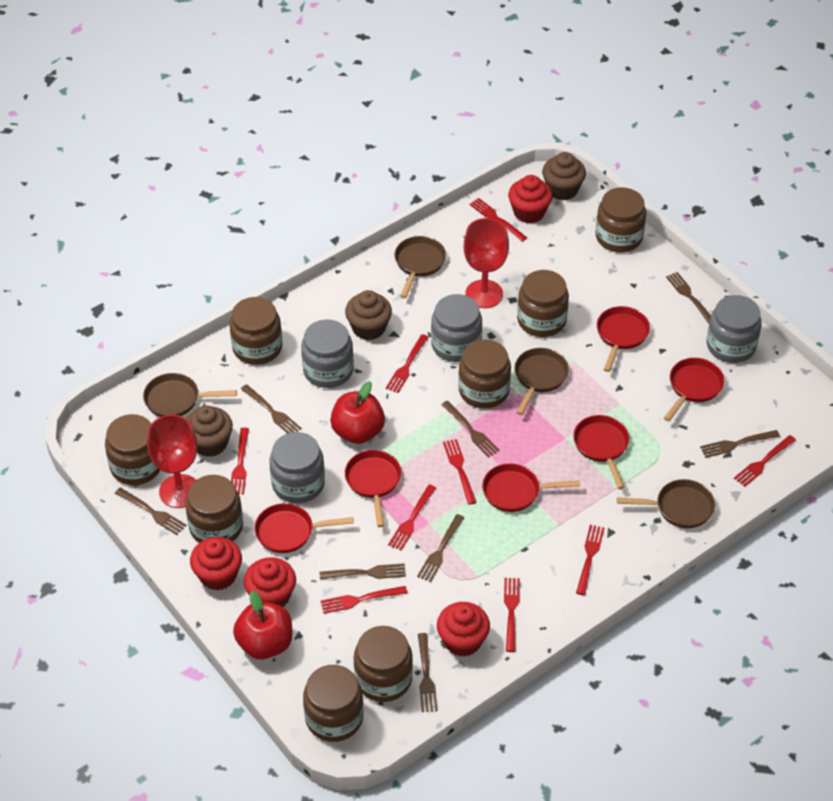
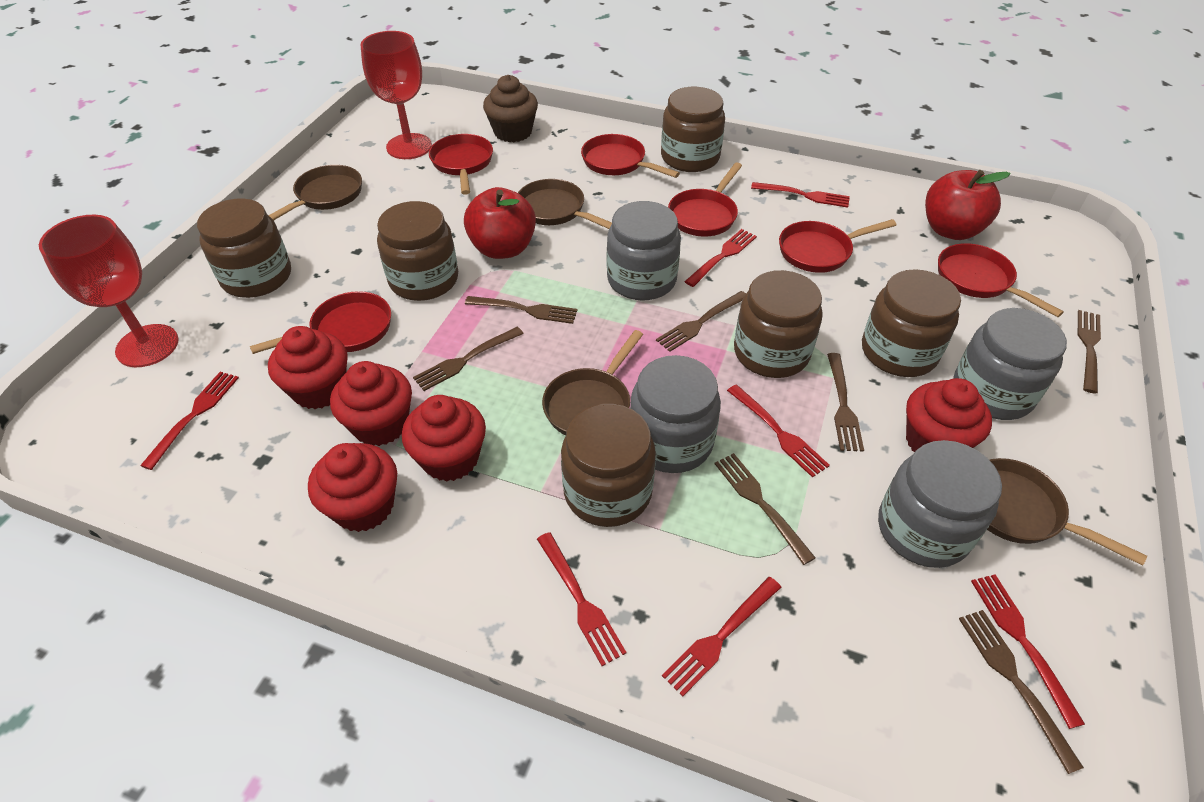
brown cupcake: 3 -> 1
brown fork: 8 -> 7
brown jar: 8 -> 6
red cupcake: 4 -> 5
red fork: 9 -> 7

